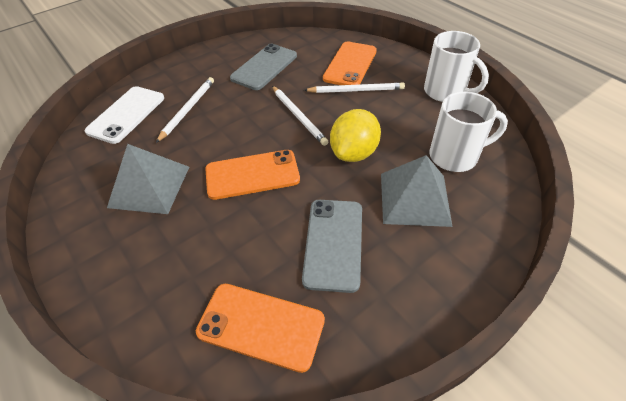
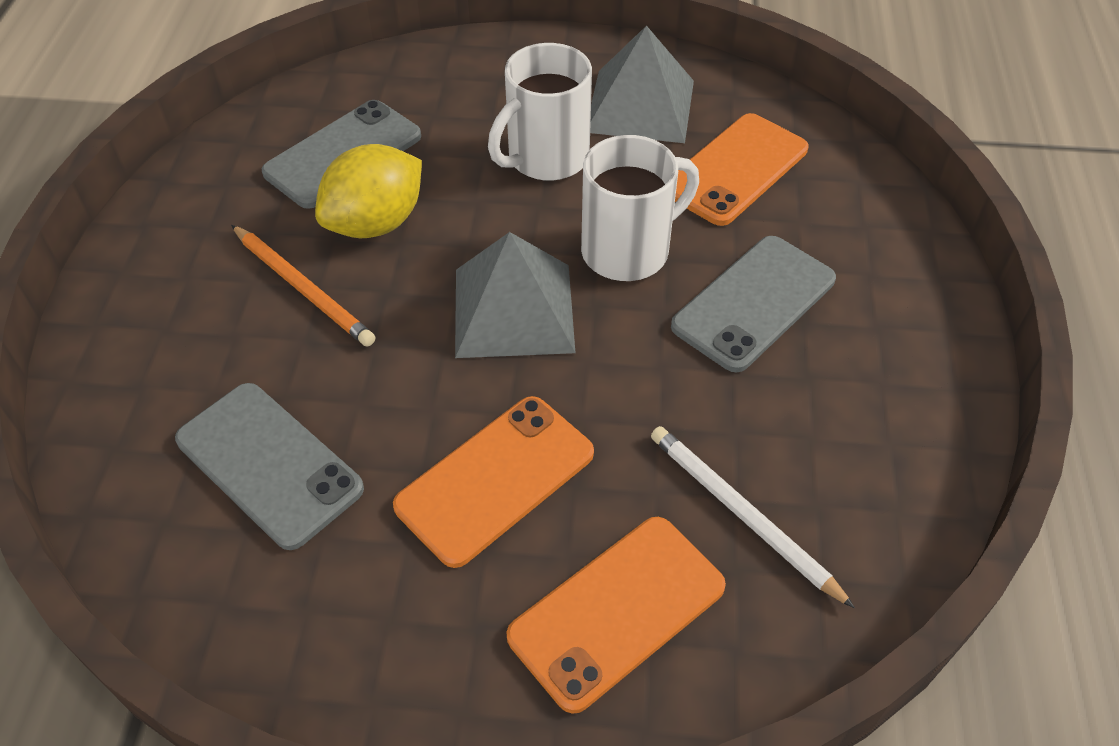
grey phone: 2 -> 3
orange pencil: 0 -> 1
white pencil: 3 -> 1
white phone: 1 -> 0

